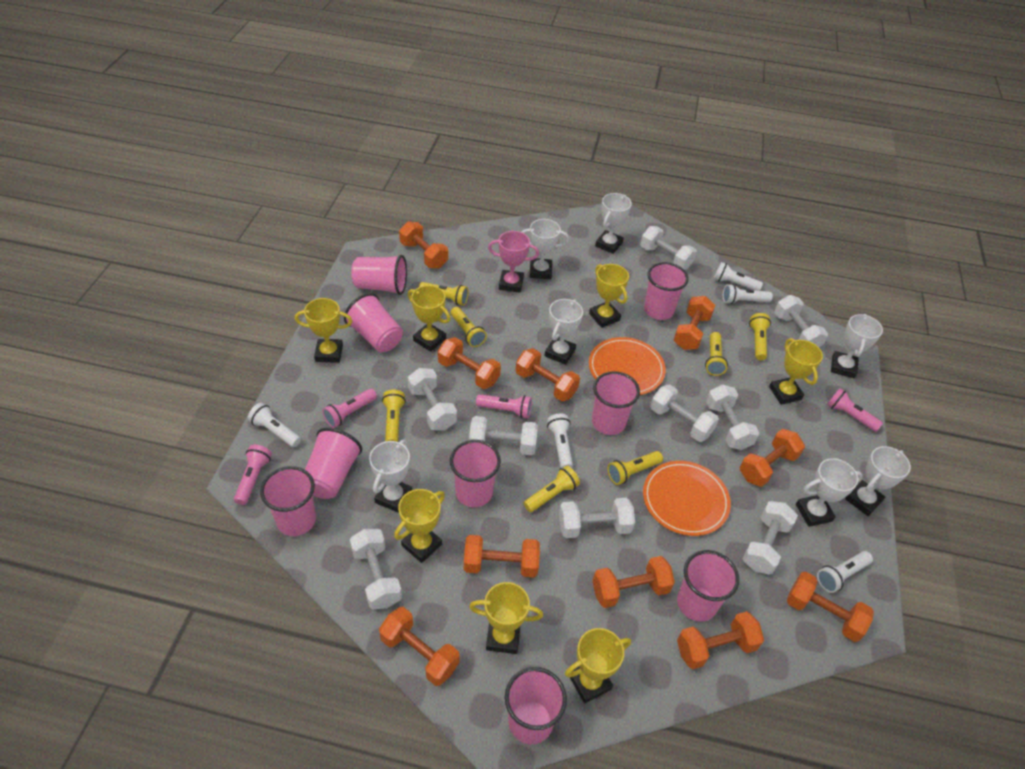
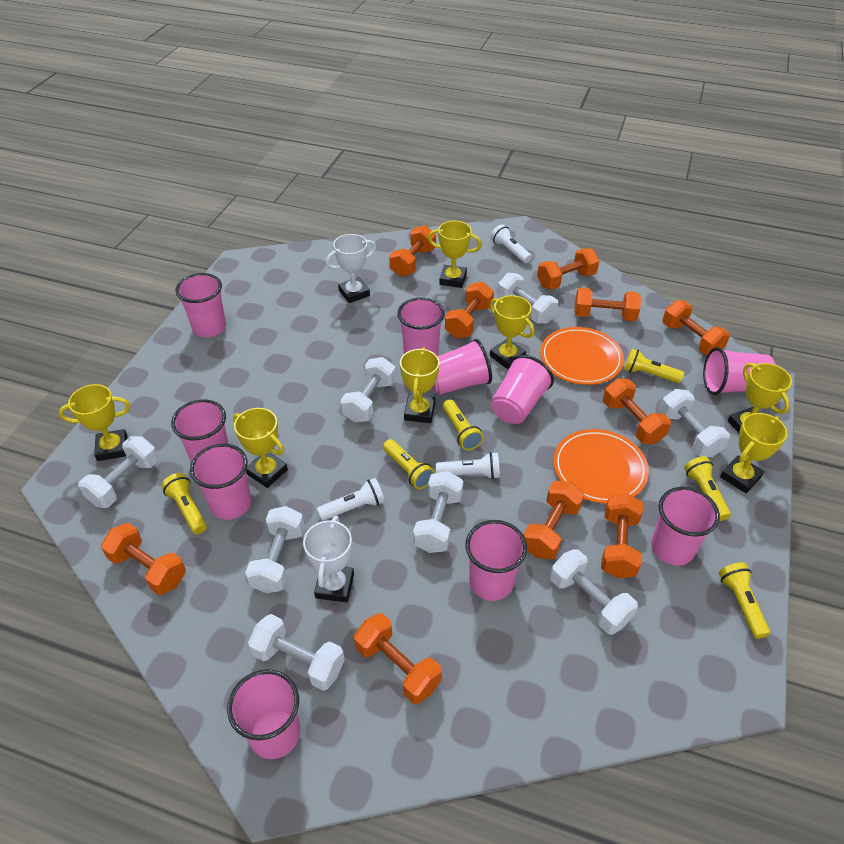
pink cup: 9 -> 10
pink flashlight: 4 -> 0
pink trophy: 1 -> 0
white dumbbell: 9 -> 8
white flashlight: 5 -> 3
white trophy: 7 -> 2
yellow flashlight: 7 -> 6

